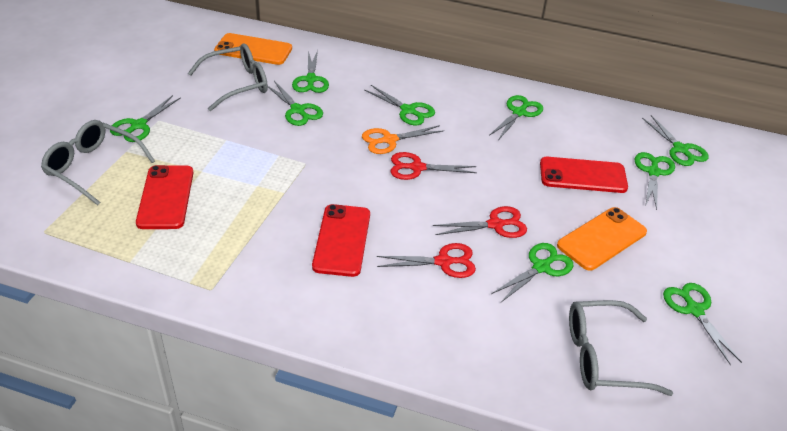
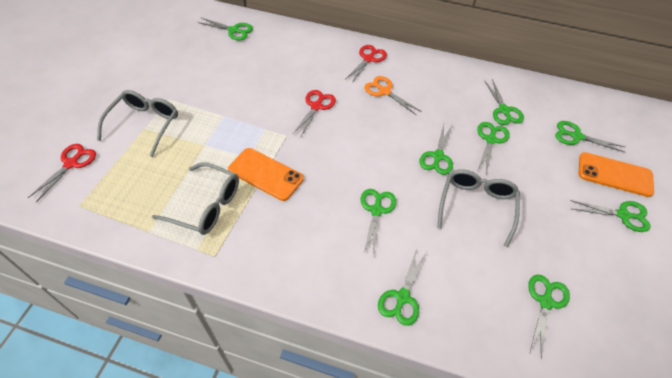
red phone: 3 -> 0

